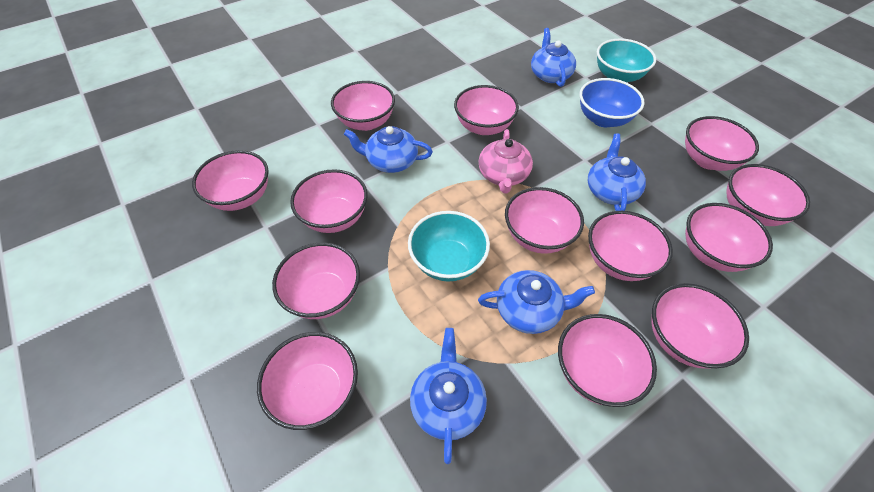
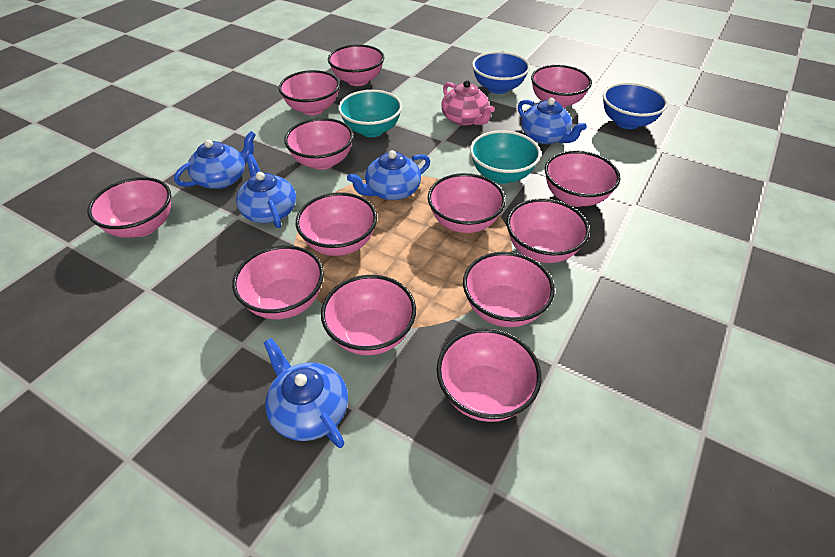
blue bowl: 1 -> 2

